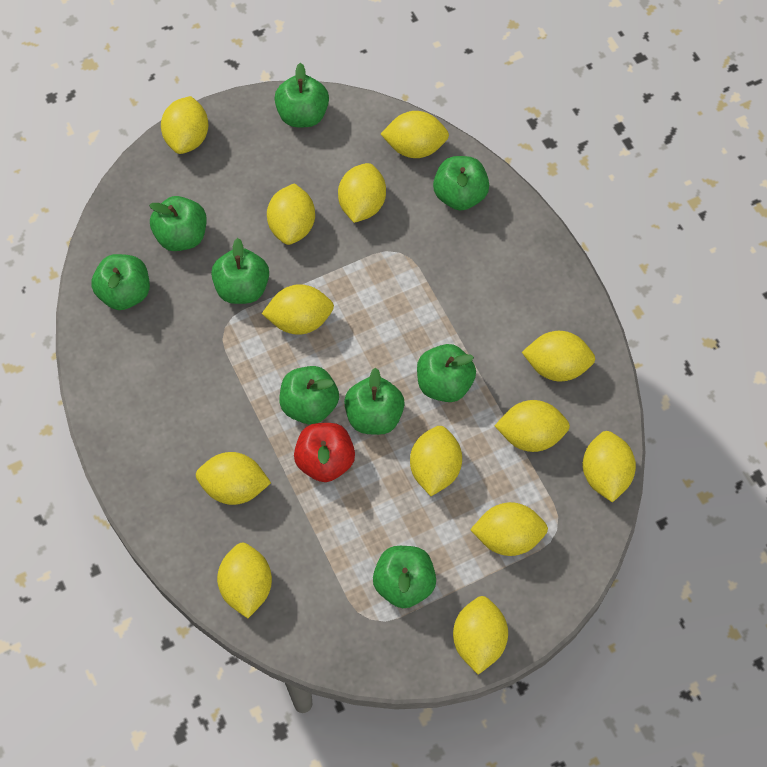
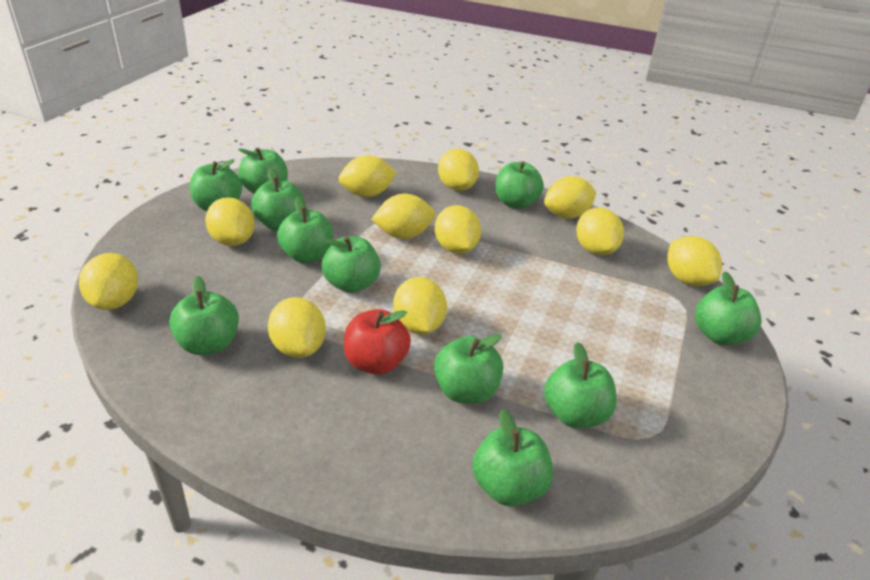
green apple: 9 -> 11
yellow lemon: 13 -> 11

